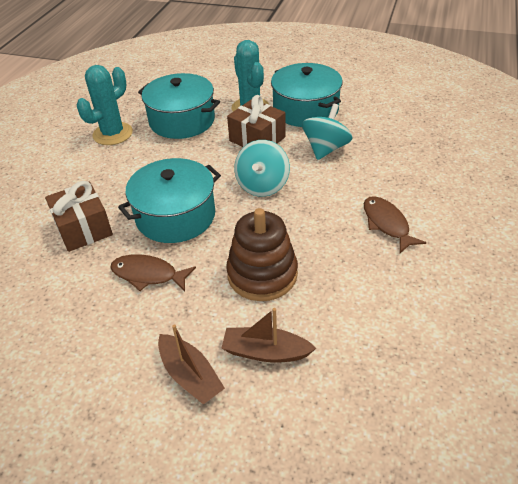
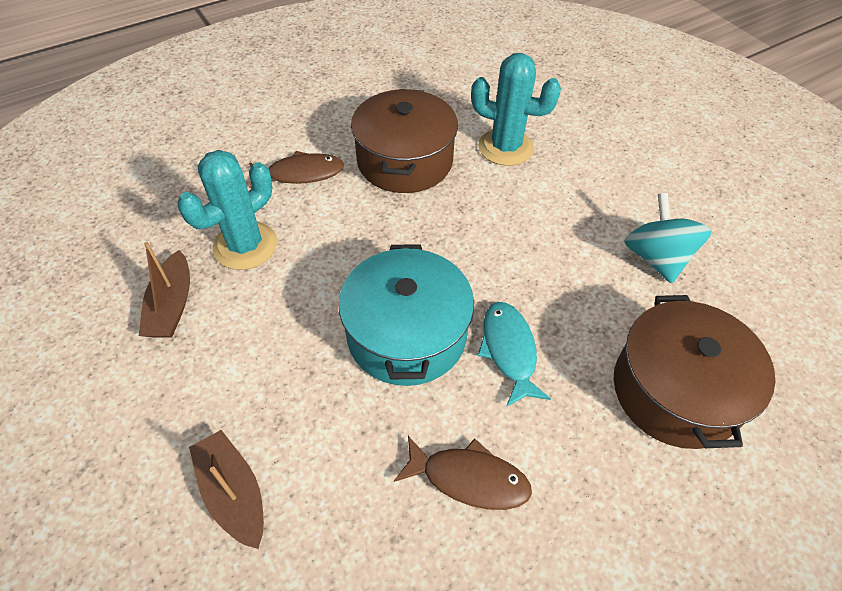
brown gift: 2 -> 0
brown pot: 0 -> 2
brown stacking toy: 1 -> 0
turquoise fish: 0 -> 1
turquoise pot: 3 -> 1
turquoise spinning top: 2 -> 1

